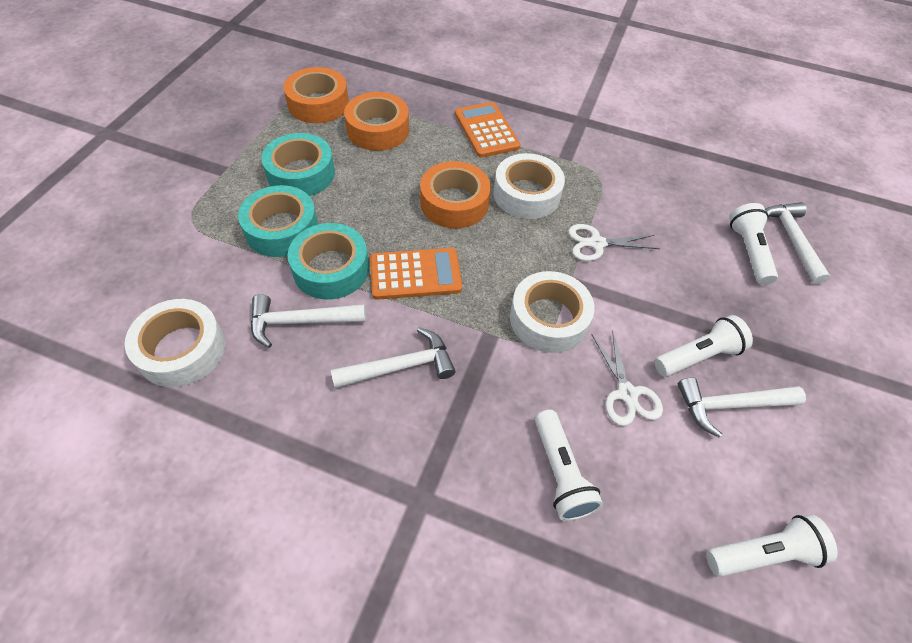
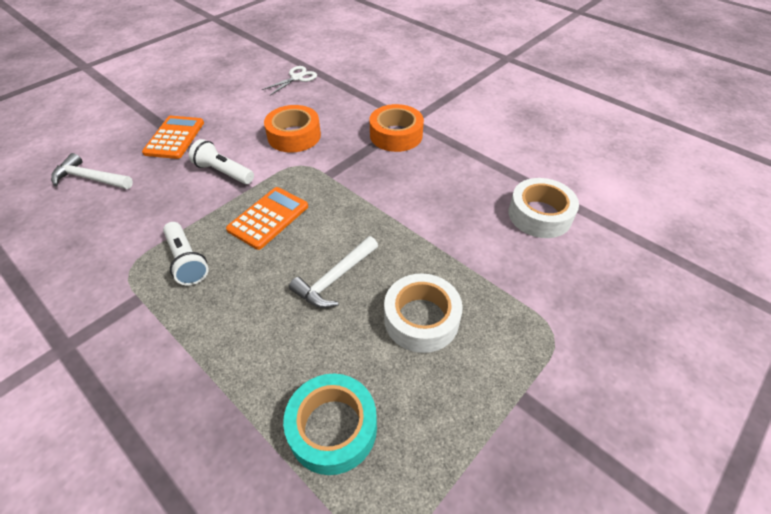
orange tape: 3 -> 2
turquoise tape: 3 -> 1
white flashlight: 4 -> 2
white hammer: 4 -> 2
white scissors: 2 -> 1
white tape: 3 -> 2

